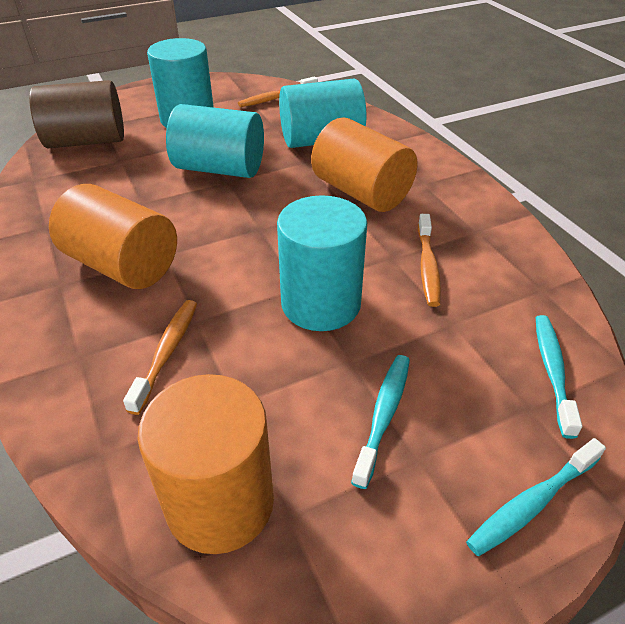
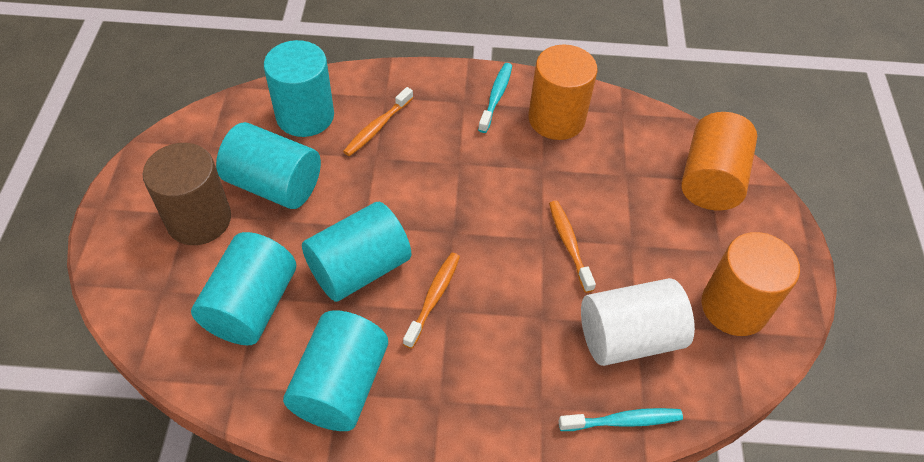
turquoise cylinder: 4 -> 5
turquoise toothbrush: 3 -> 2
white cylinder: 0 -> 1

